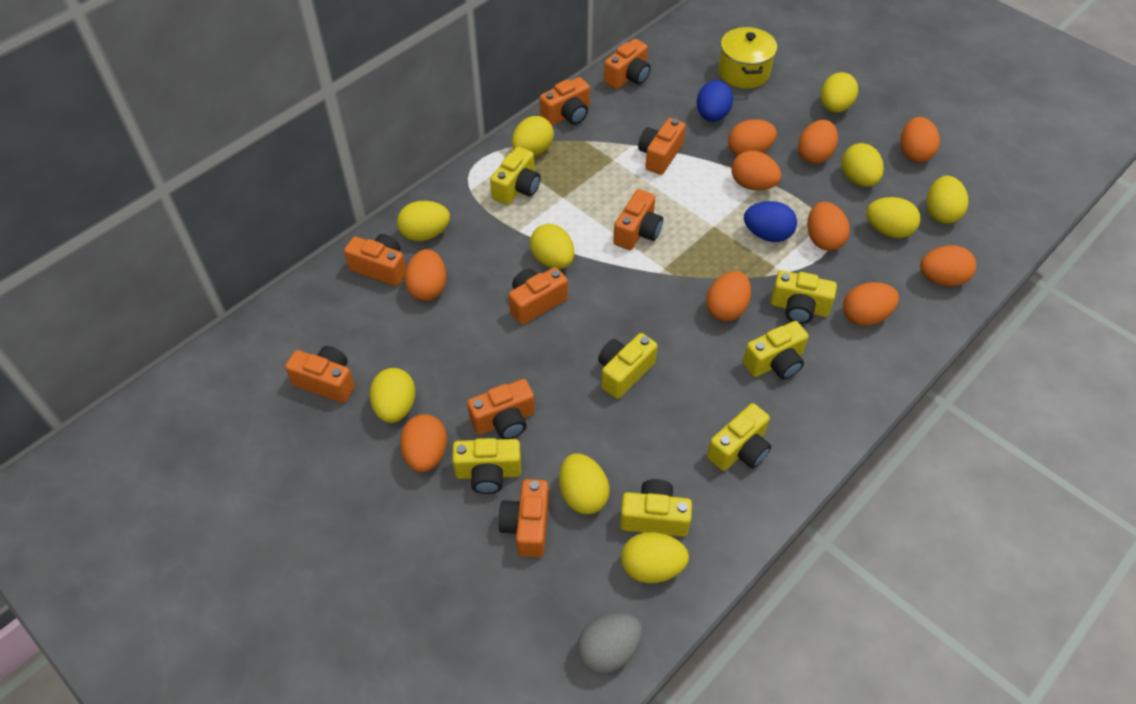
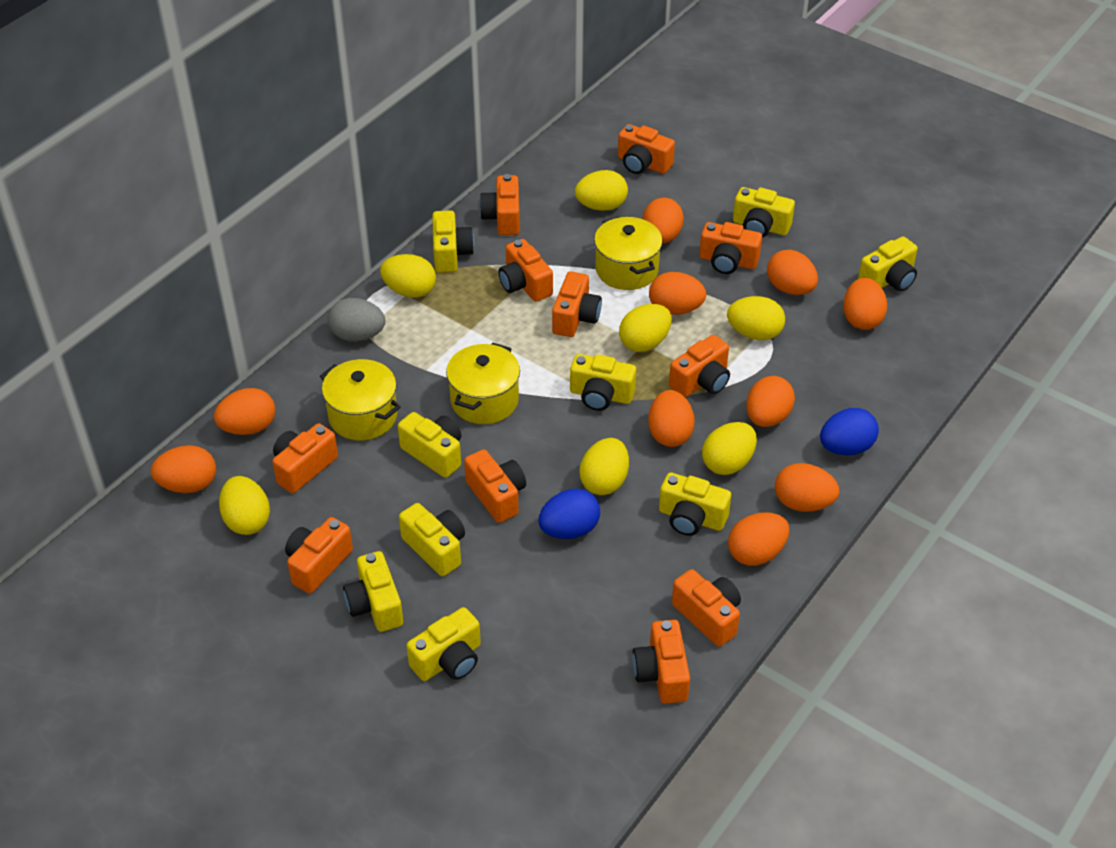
orange camera: 9 -> 11
yellow camera: 7 -> 9
yellow egg: 10 -> 7
yellow pot: 1 -> 3

